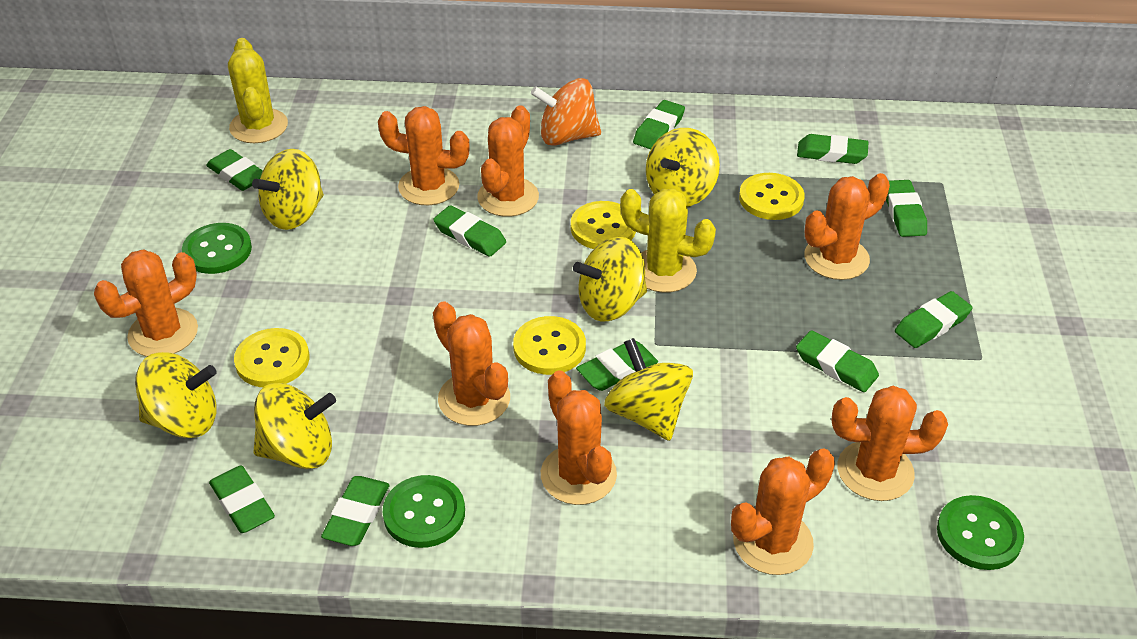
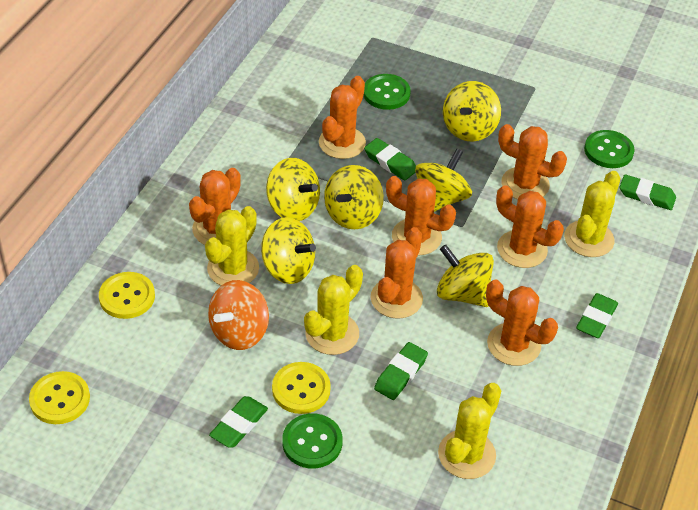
green eraser: 10 -> 5
orange cactus: 8 -> 7
yellow button: 4 -> 3
yellow cactus: 2 -> 4

